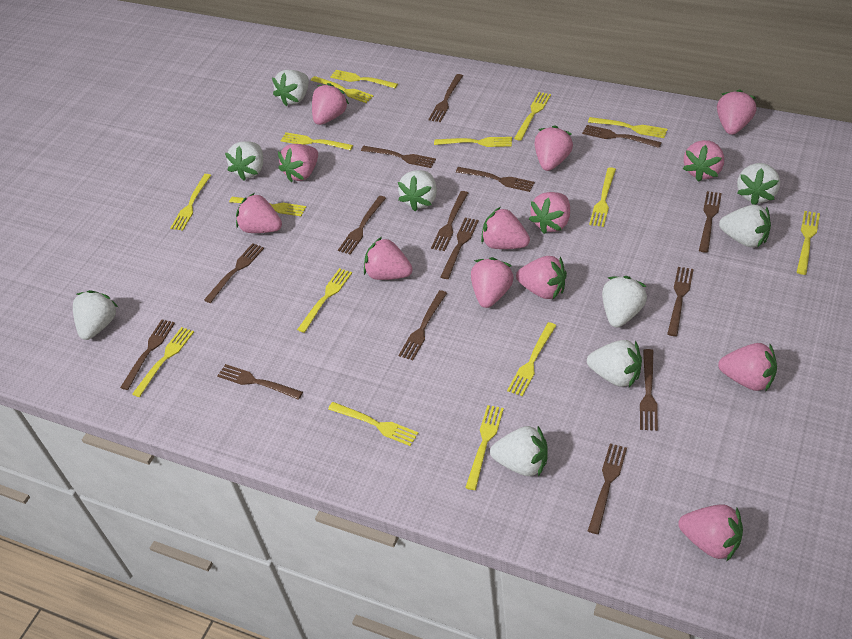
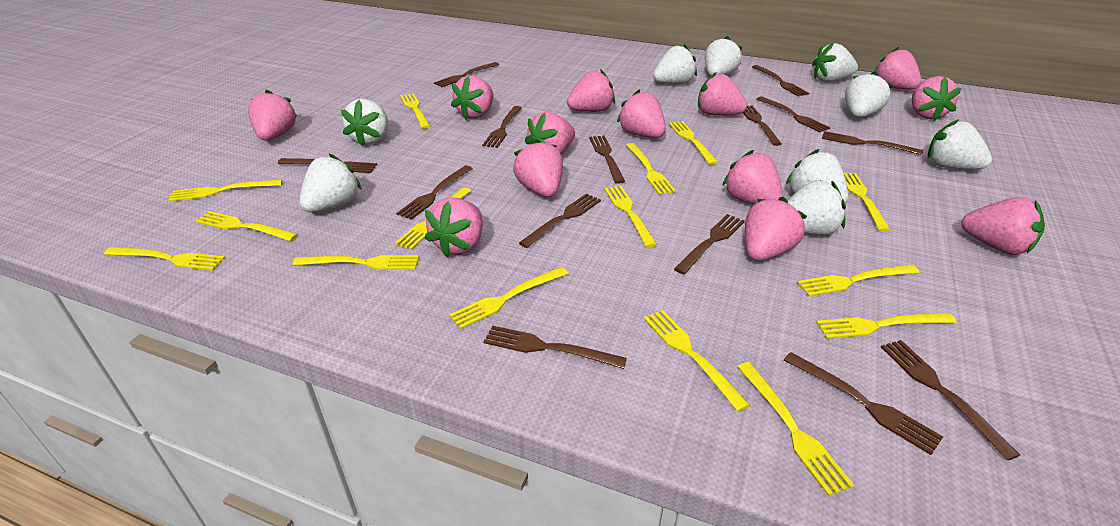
brown fork: 15 -> 14

